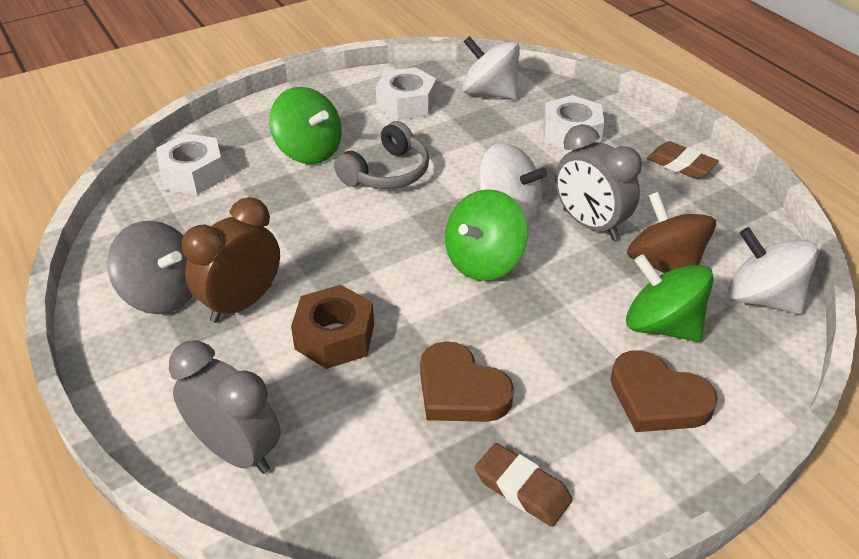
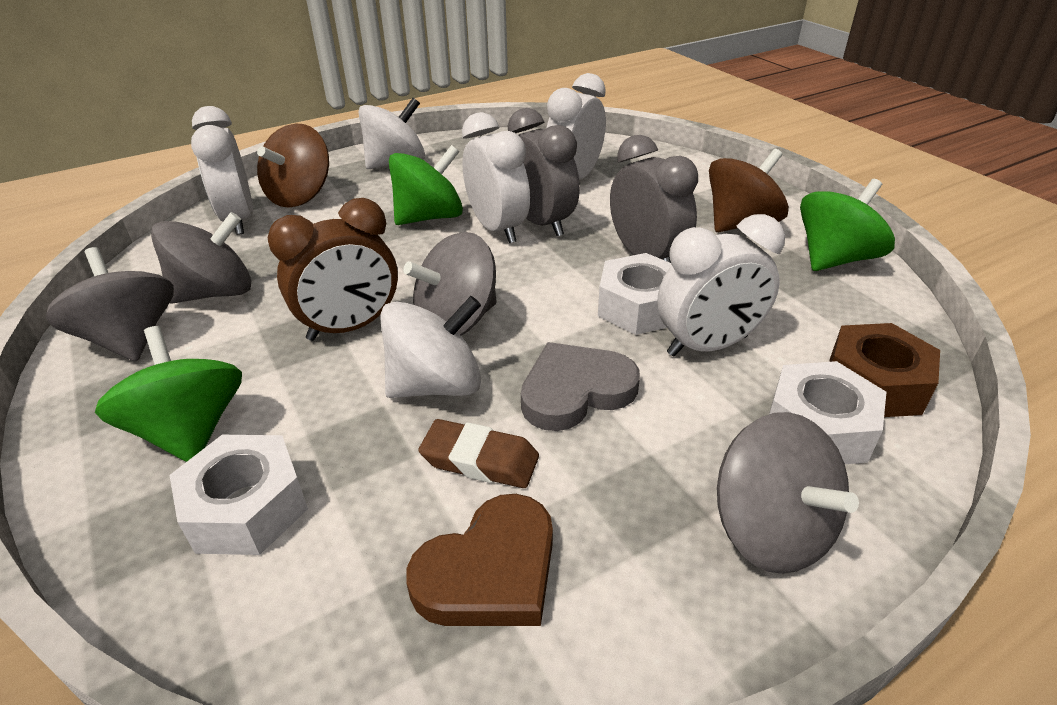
brown eraser: 2 -> 1
brown heart: 2 -> 1
brown spinning top: 1 -> 2
grey headphones: 1 -> 0
grey heart: 0 -> 1
grey spinning top: 1 -> 4
white clock: 0 -> 4
white spinning top: 3 -> 2

